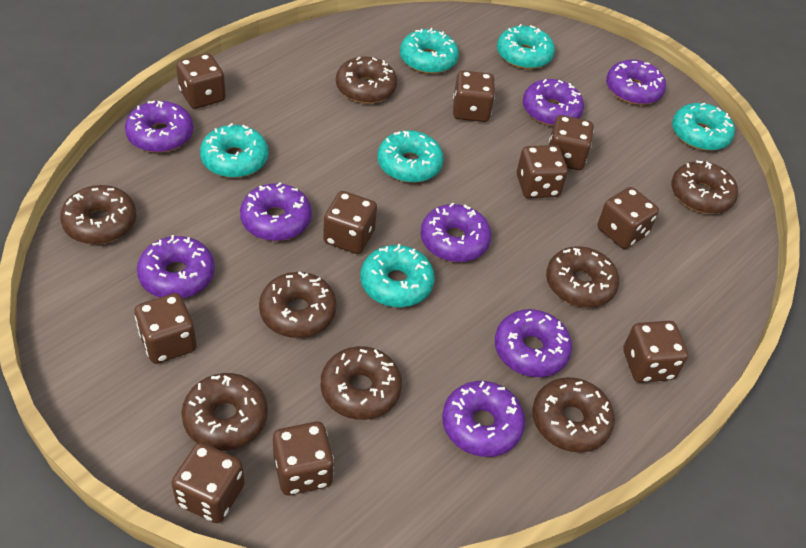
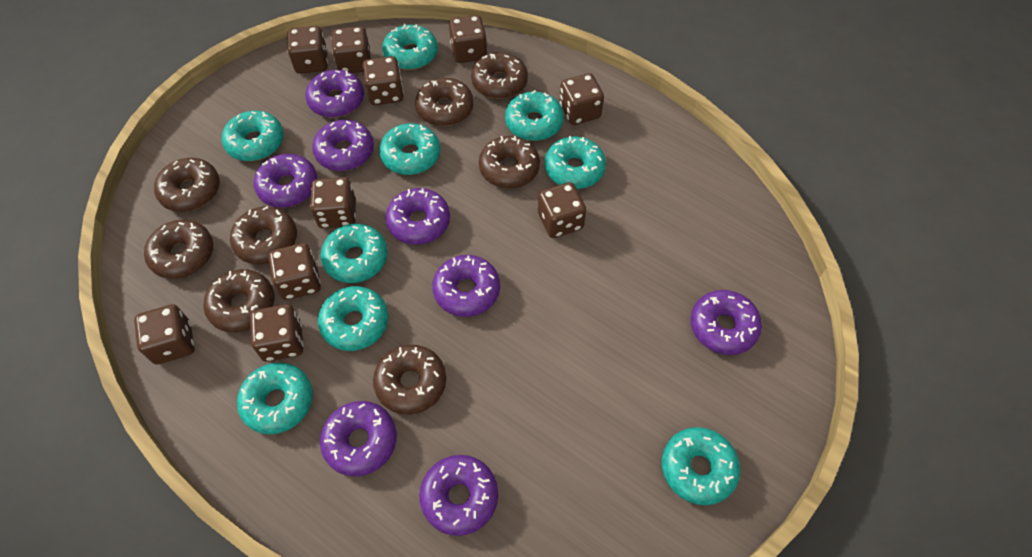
turquoise donut: 6 -> 9

